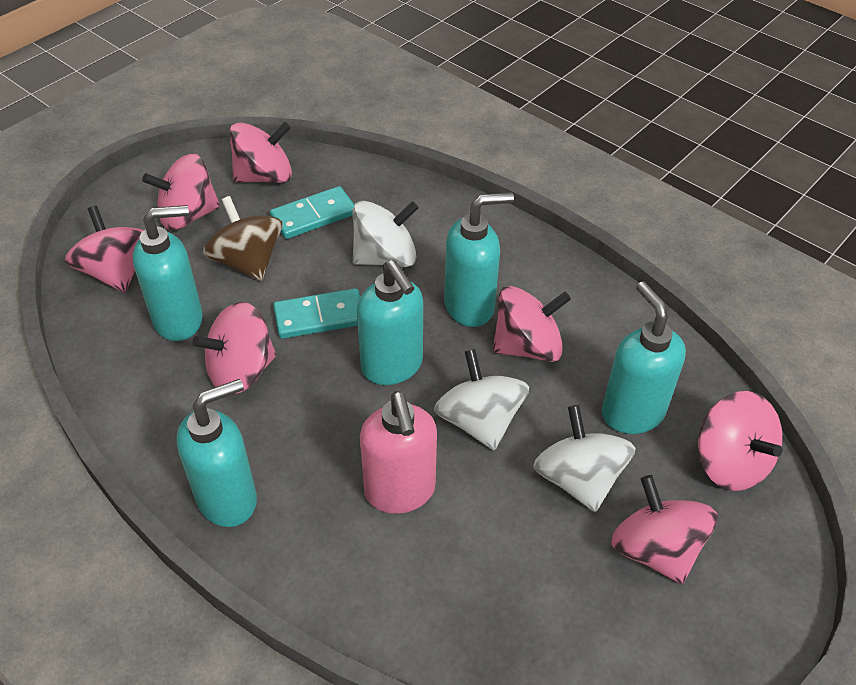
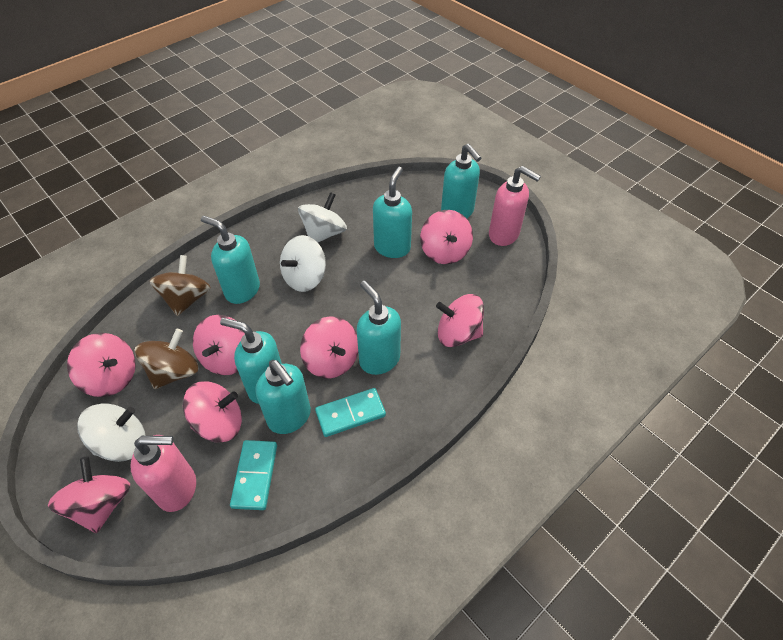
brown spinning top: 1 -> 2
pink soap dispenser: 1 -> 2
turquoise soap dispenser: 5 -> 6

